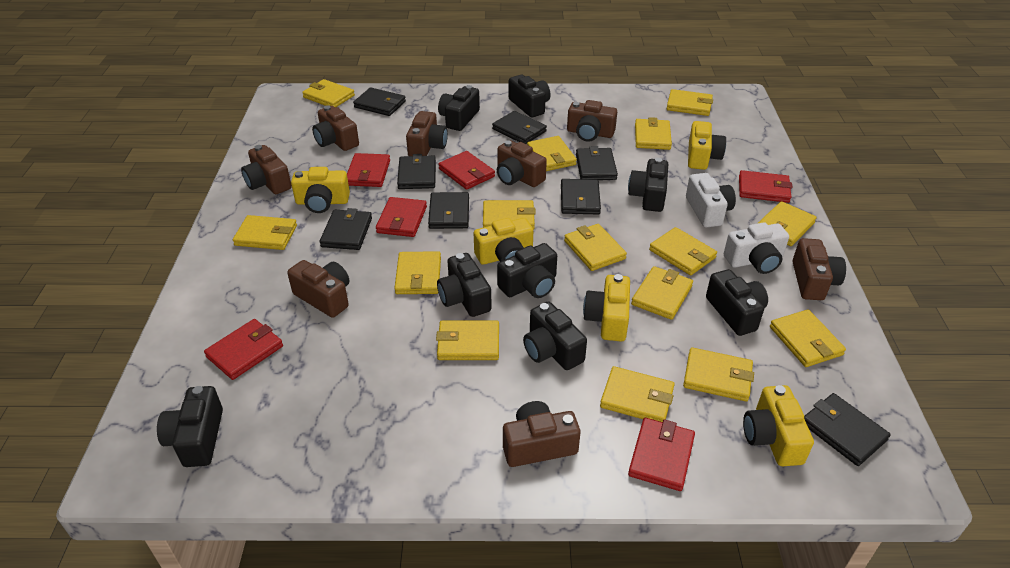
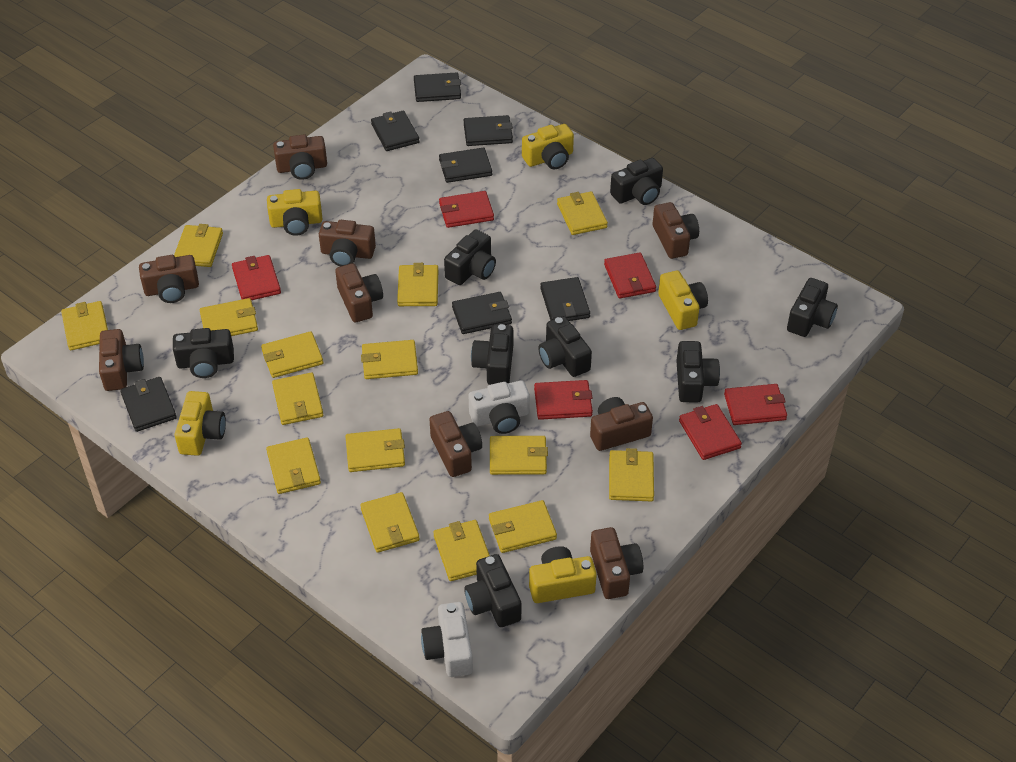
black wallet: 8 -> 7
brown camera: 8 -> 9

